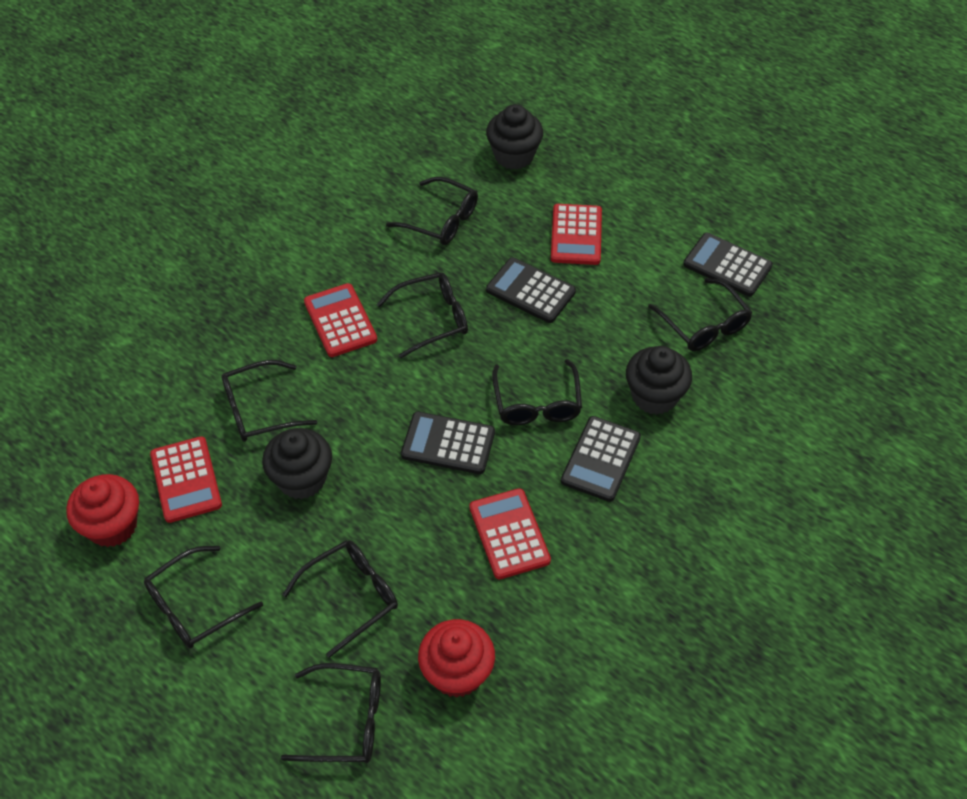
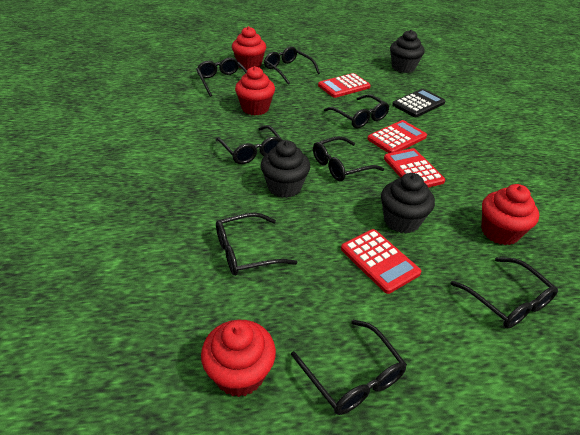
black calculator: 4 -> 1
red cupcake: 2 -> 4

